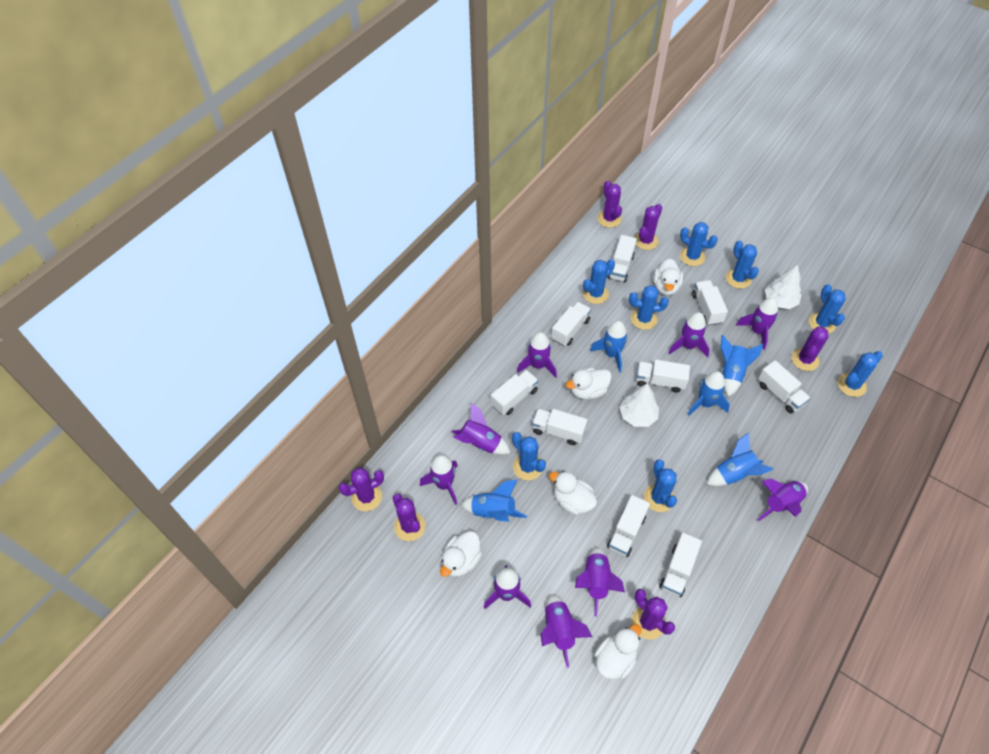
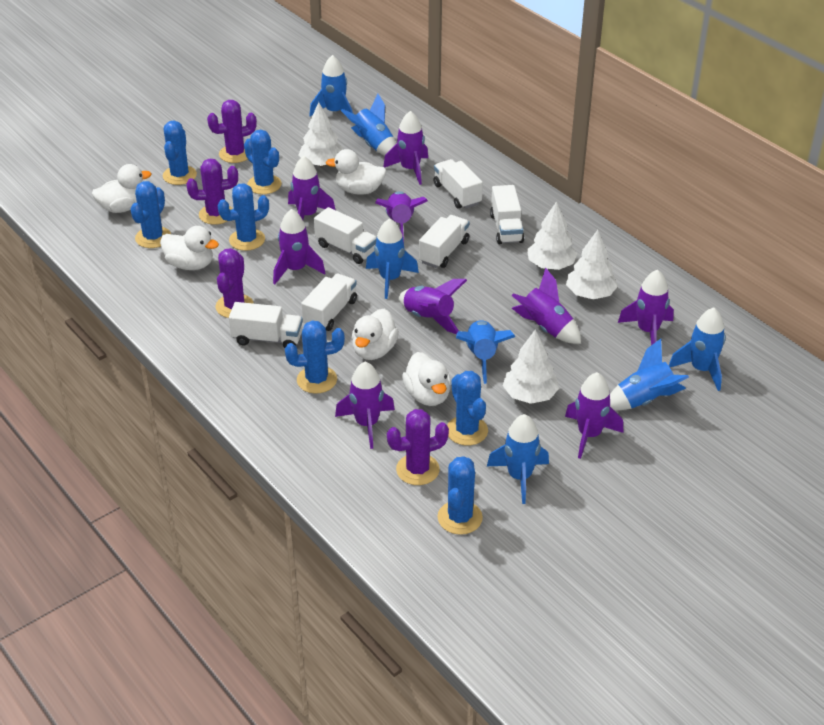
blue cactus: 8 -> 7
blue rocket: 5 -> 7
purple cactus: 6 -> 4
white tree: 2 -> 4
white truck: 9 -> 6

